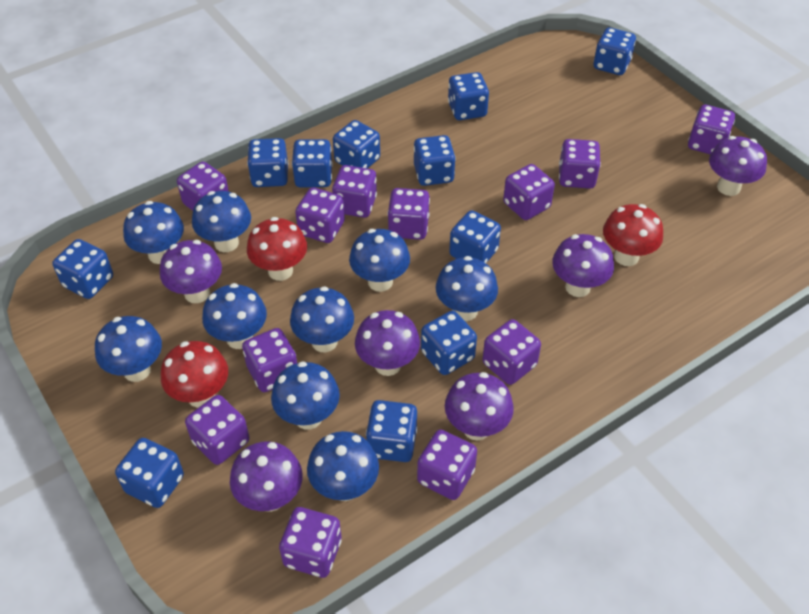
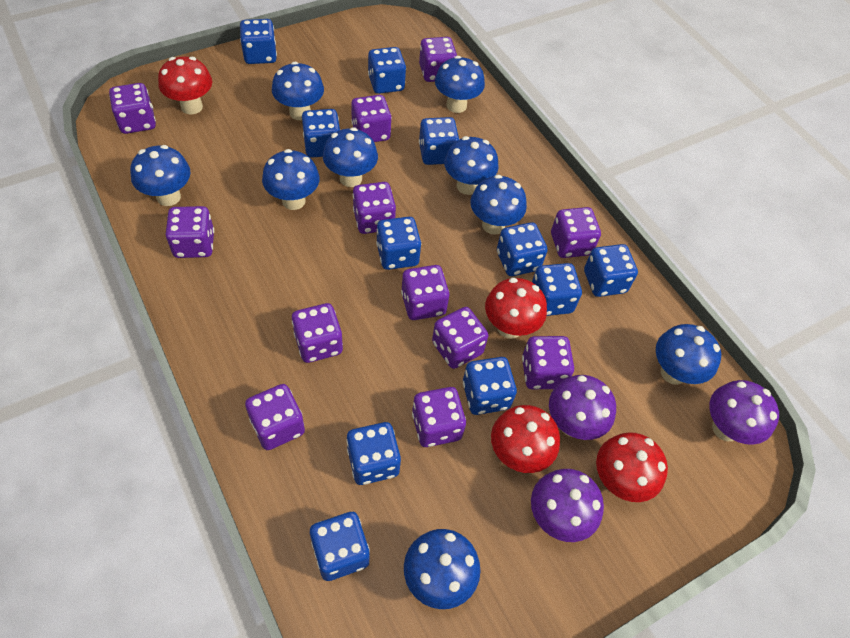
purple mushroom: 6 -> 3
red mushroom: 3 -> 4

